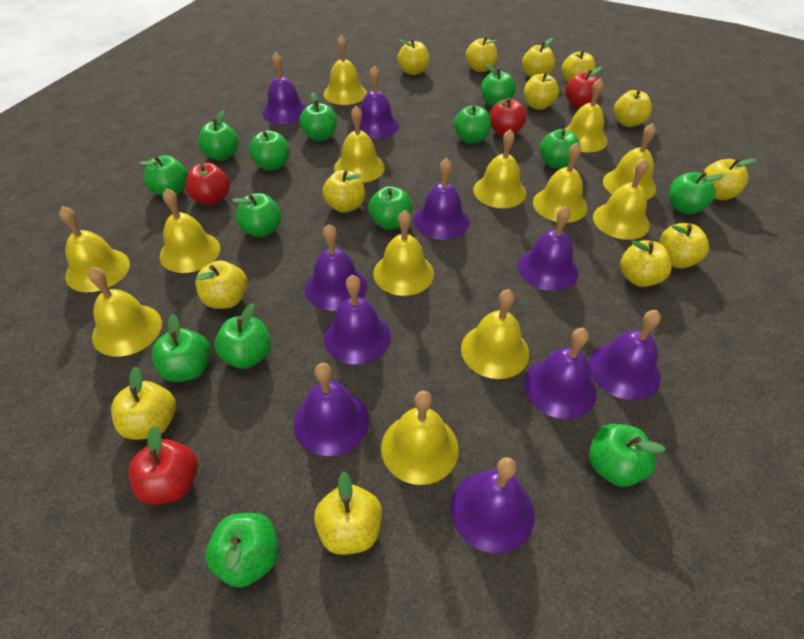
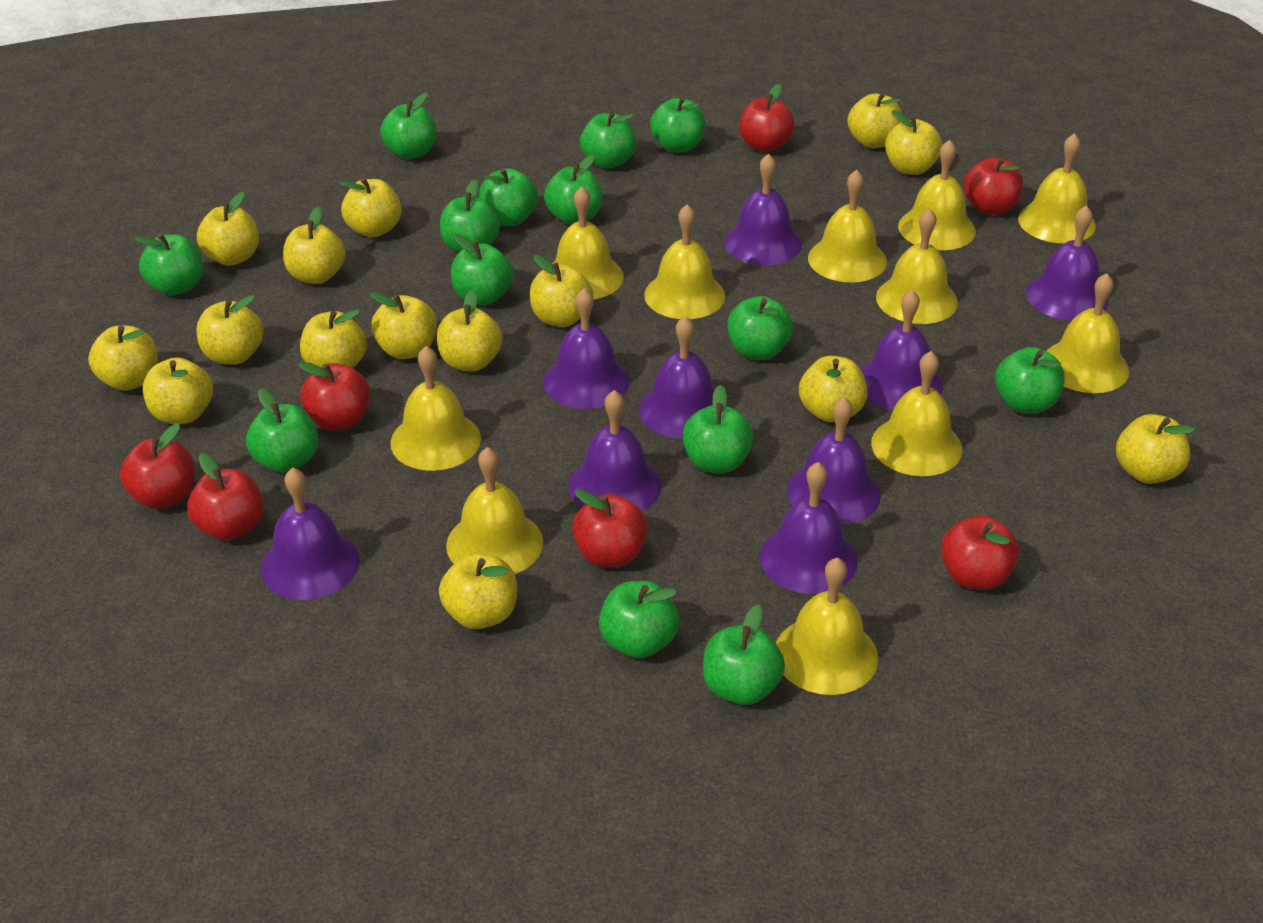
purple bell: 10 -> 9
red apple: 4 -> 7
yellow apple: 13 -> 15
yellow bell: 13 -> 11

